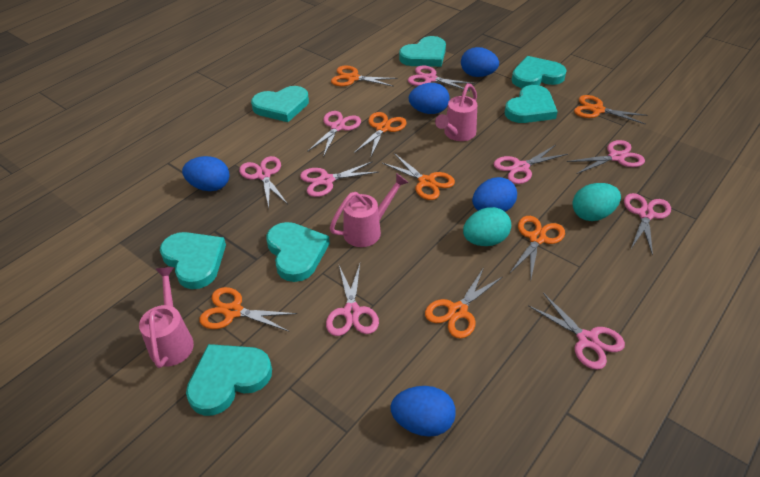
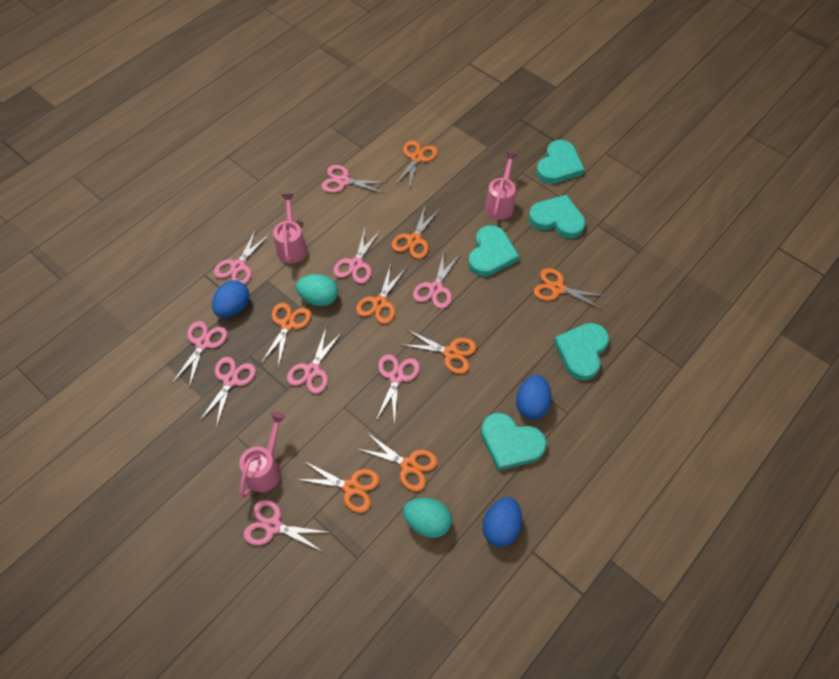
blue egg: 5 -> 3
orange scissors: 7 -> 8
turquoise heart: 7 -> 5

